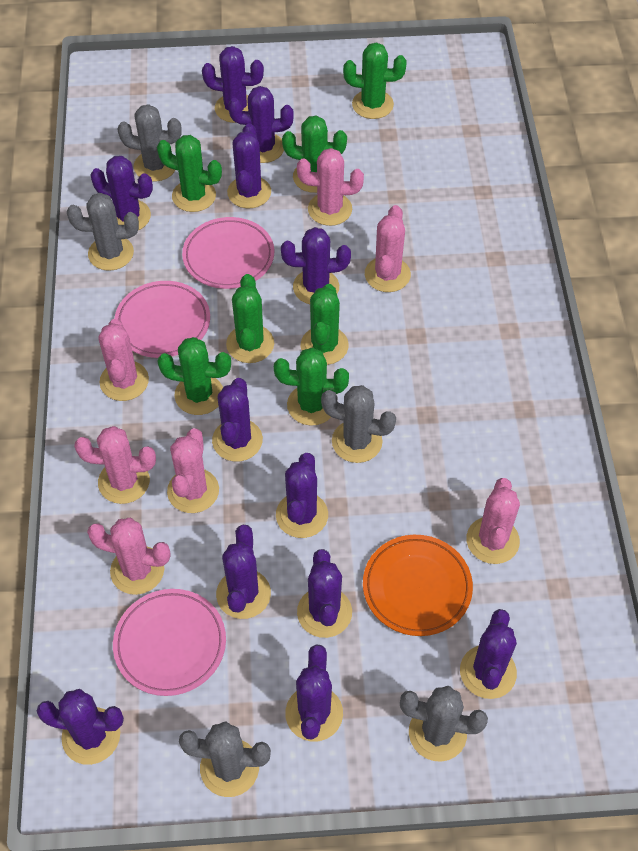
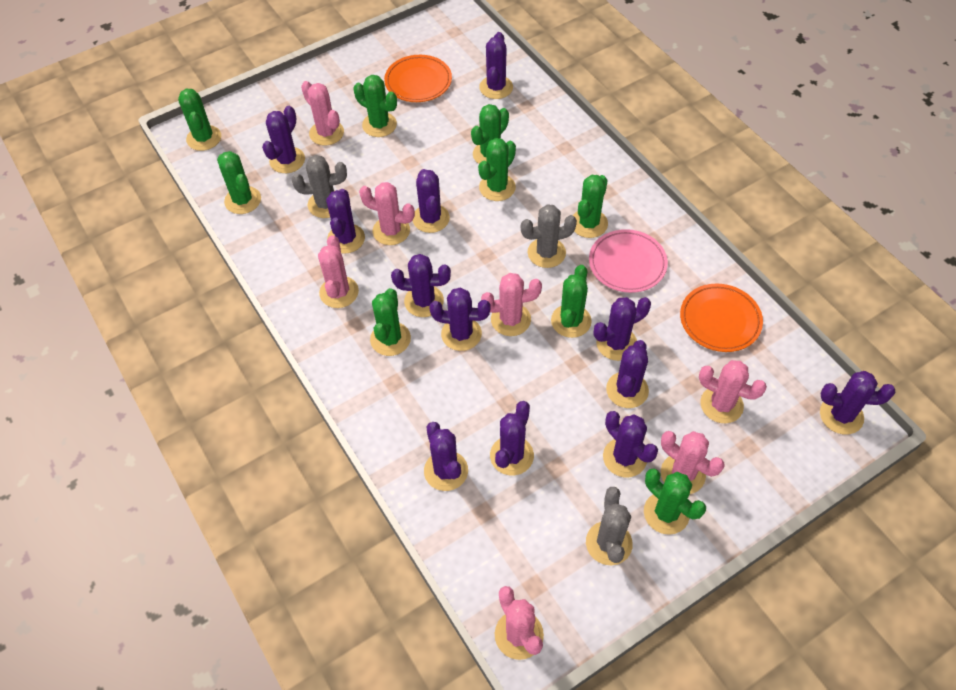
green cactus: 7 -> 9
grey cactus: 5 -> 3
orange plate: 1 -> 2
pink plate: 3 -> 1

